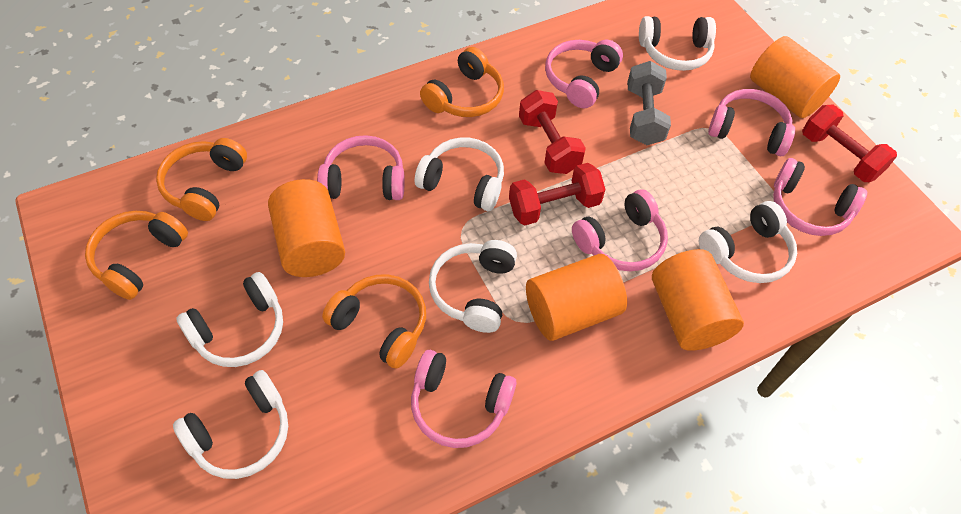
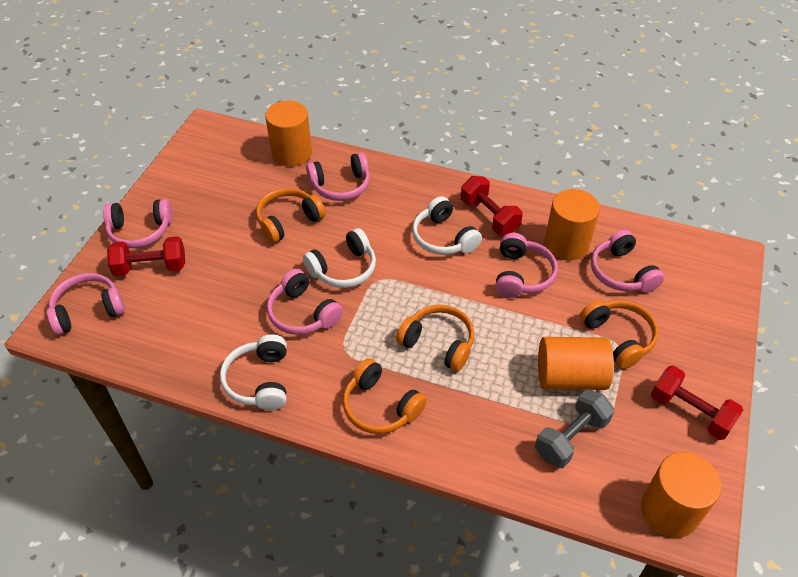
white headphones: 6 -> 3

